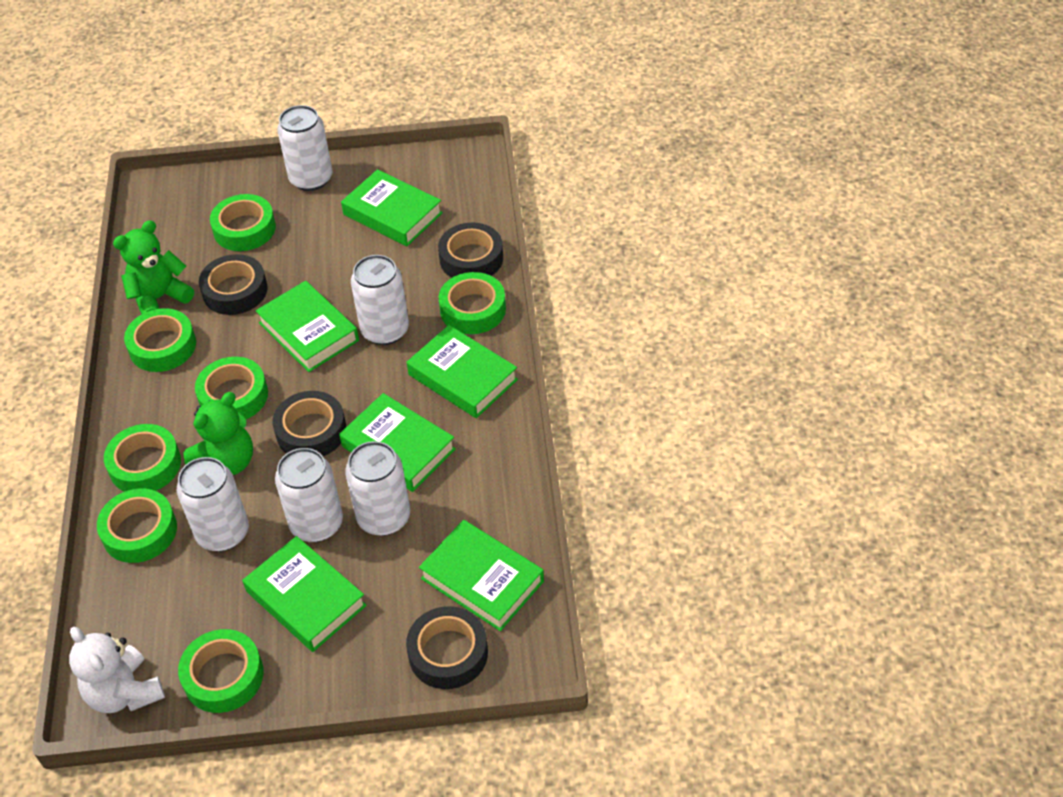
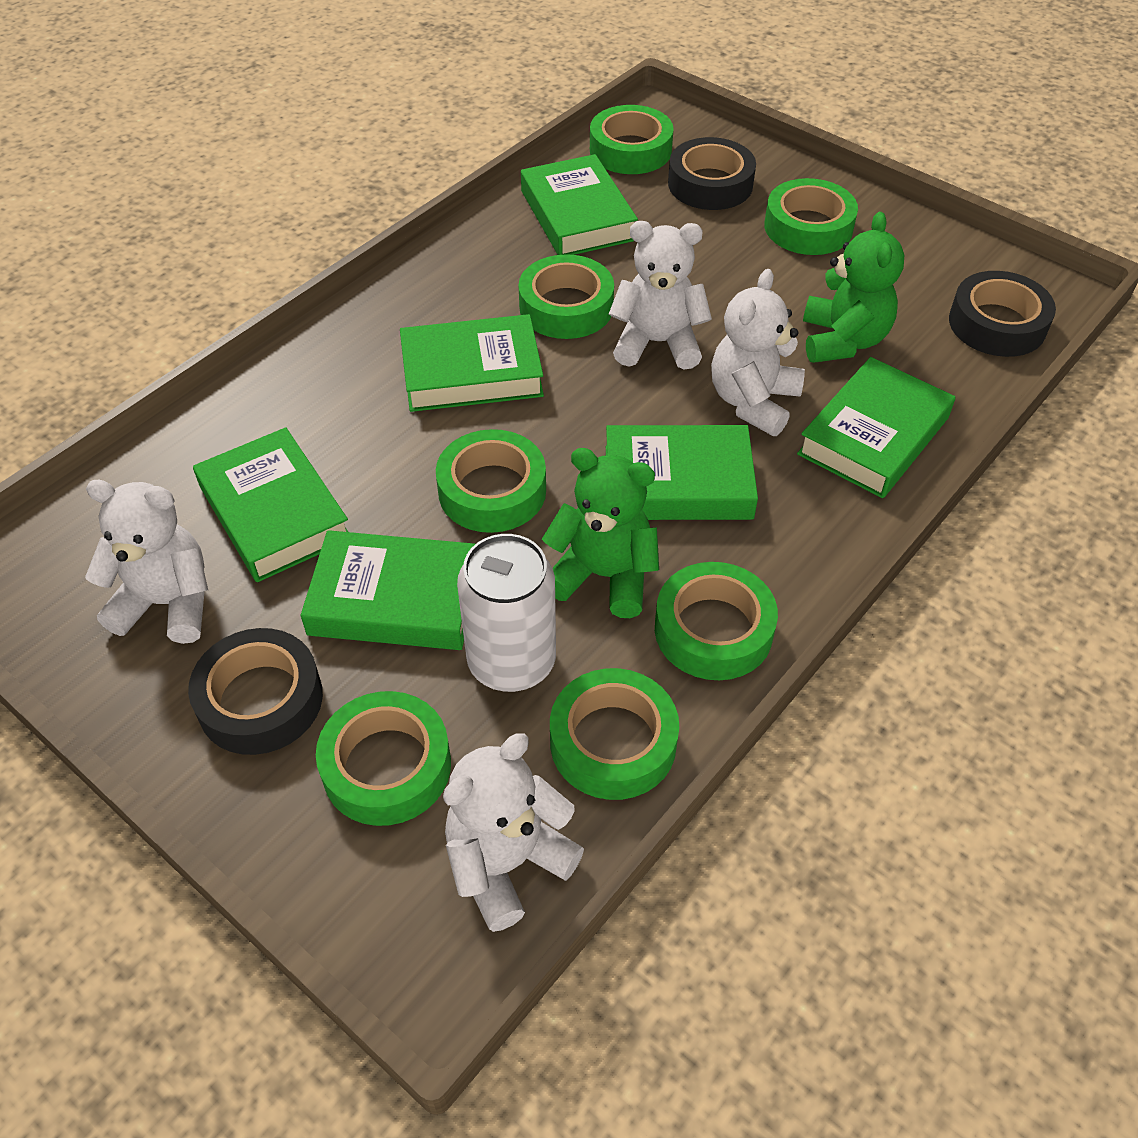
black tape: 4 -> 3
white can: 5 -> 1
white teddy bear: 1 -> 4

